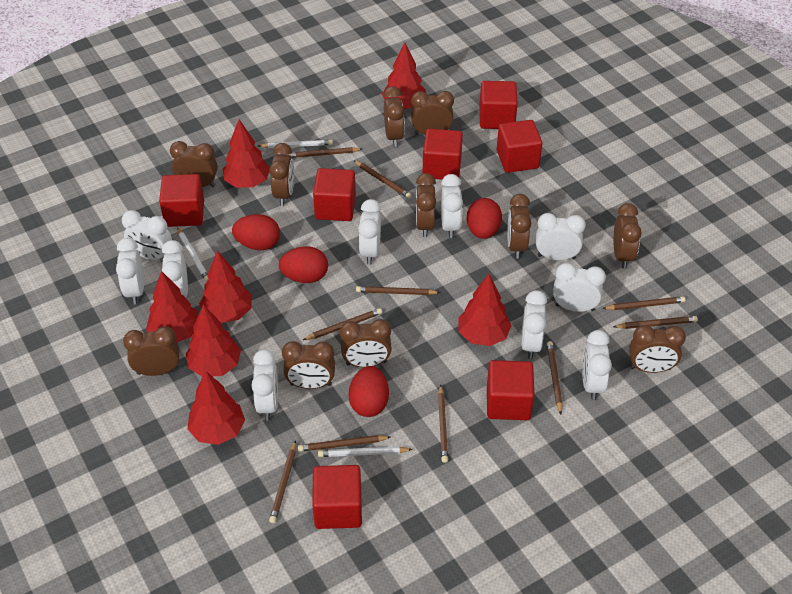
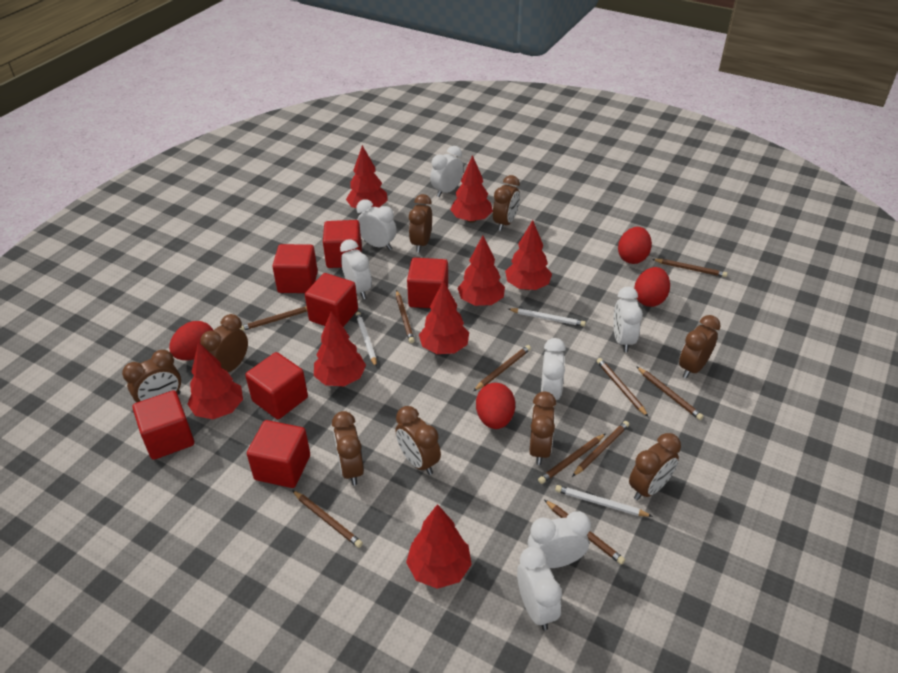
brown clock: 11 -> 9
red tree: 7 -> 8
white clock: 10 -> 7

